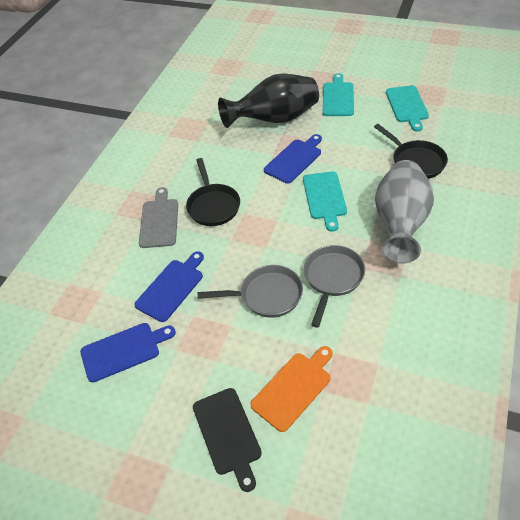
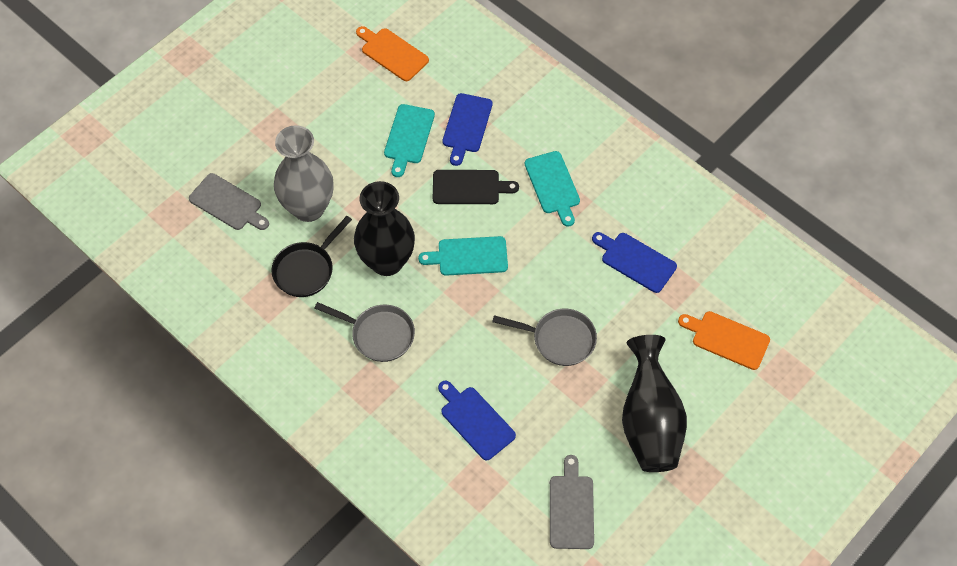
black pan: 2 -> 1
black vase: 1 -> 2
grey cutting board: 1 -> 2
orange cutting board: 1 -> 2

